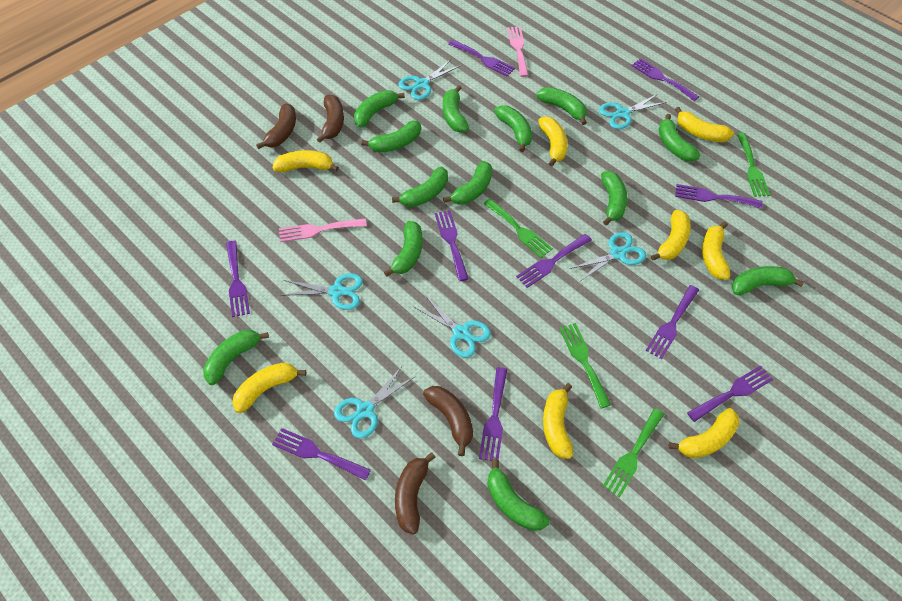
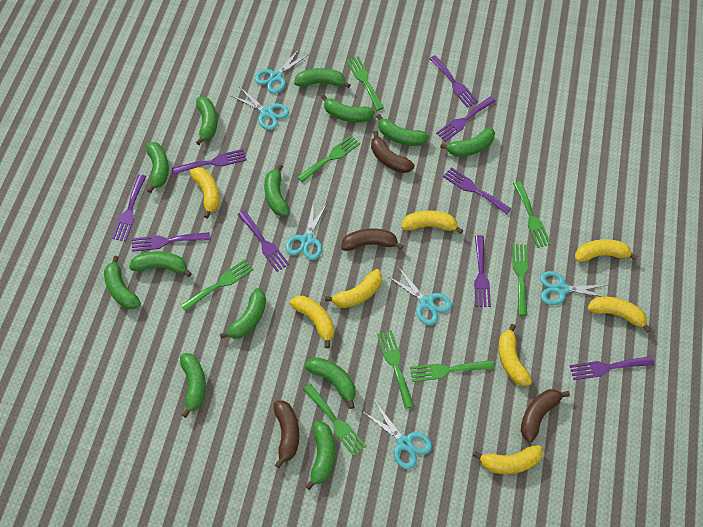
green fork: 4 -> 8
pink fork: 2 -> 0
purple fork: 10 -> 9

